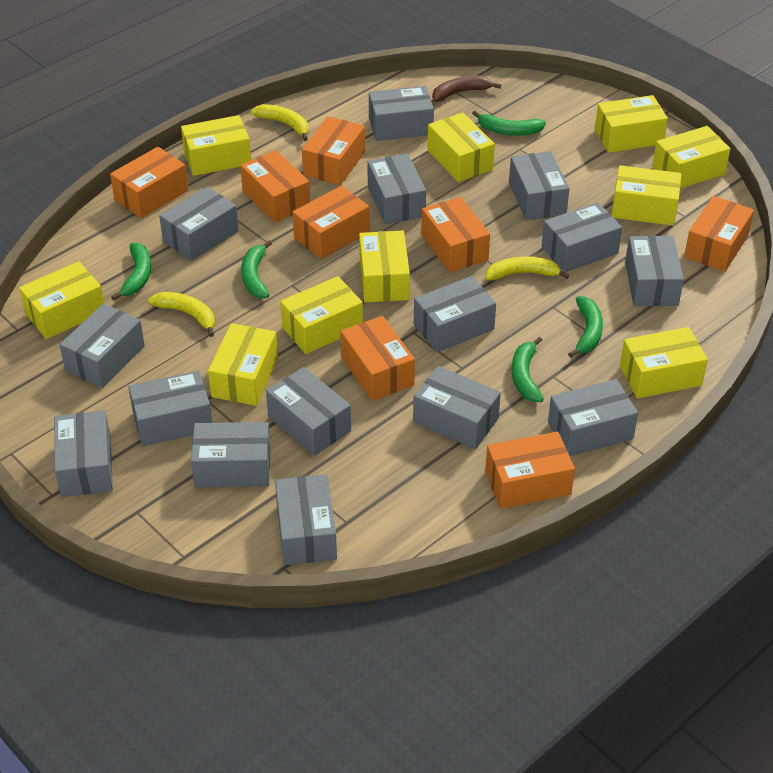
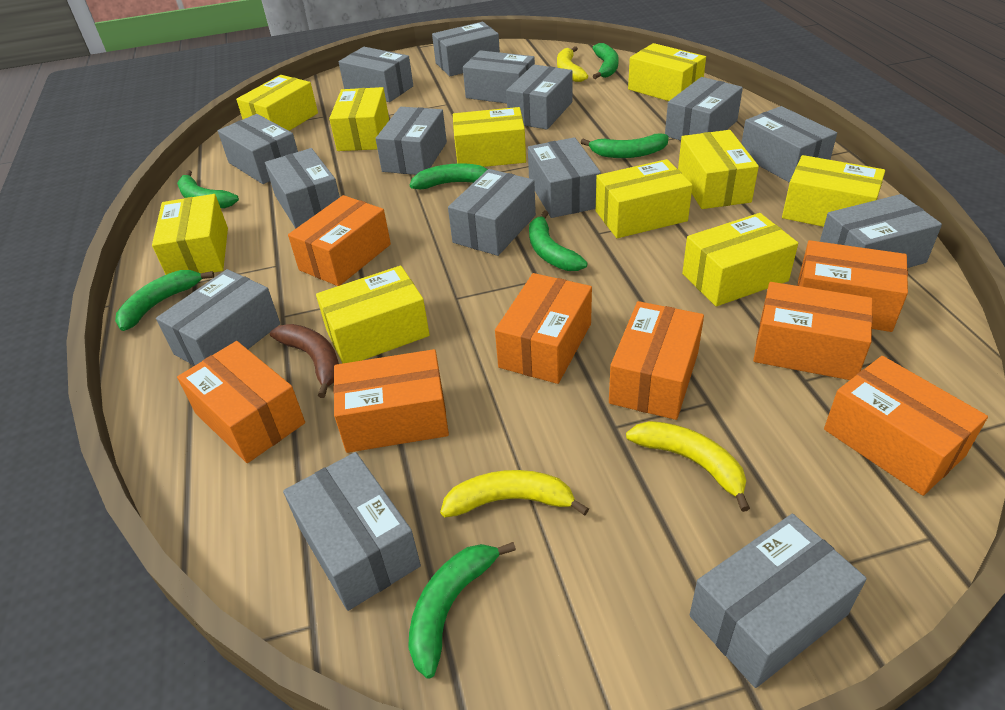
green banana: 5 -> 7

